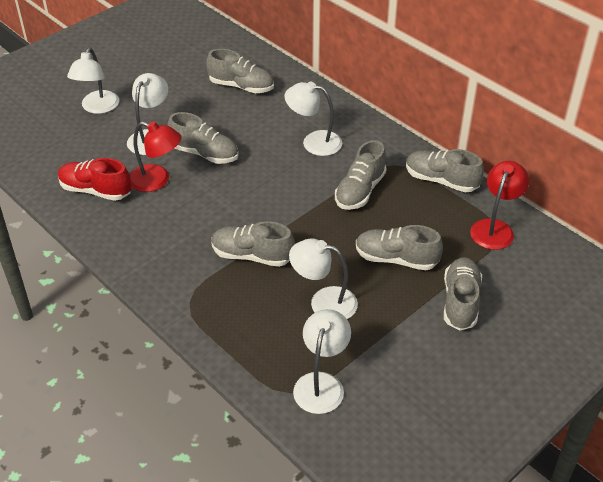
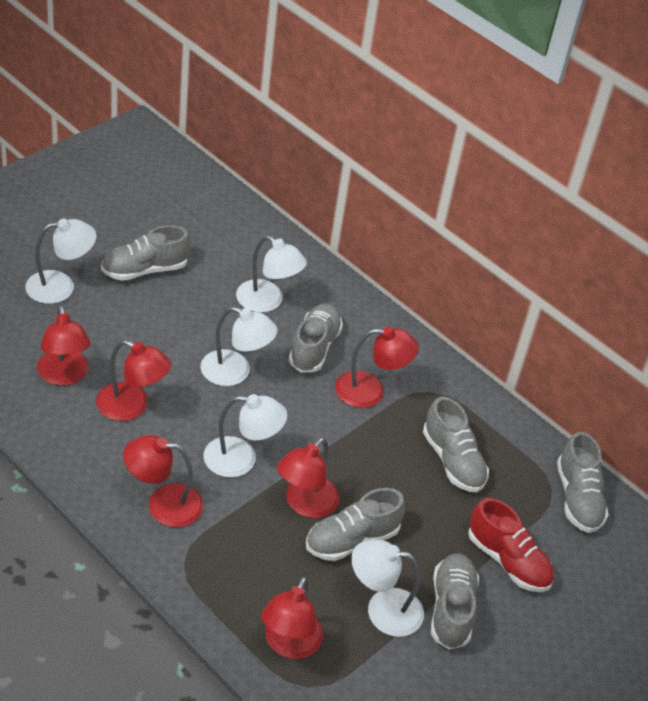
grey shoe: 7 -> 6
red lamp: 2 -> 6

